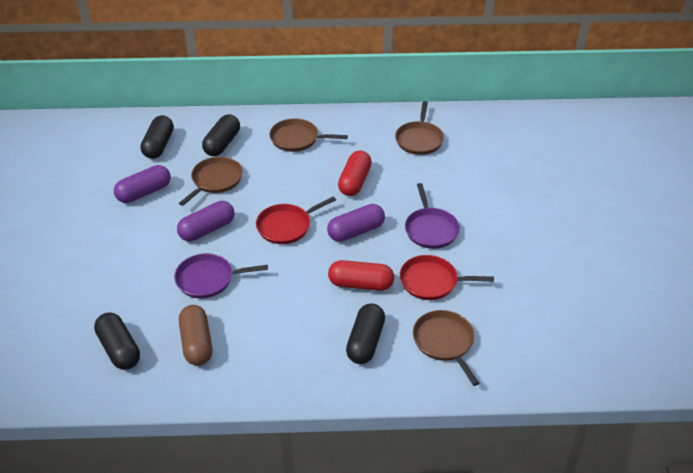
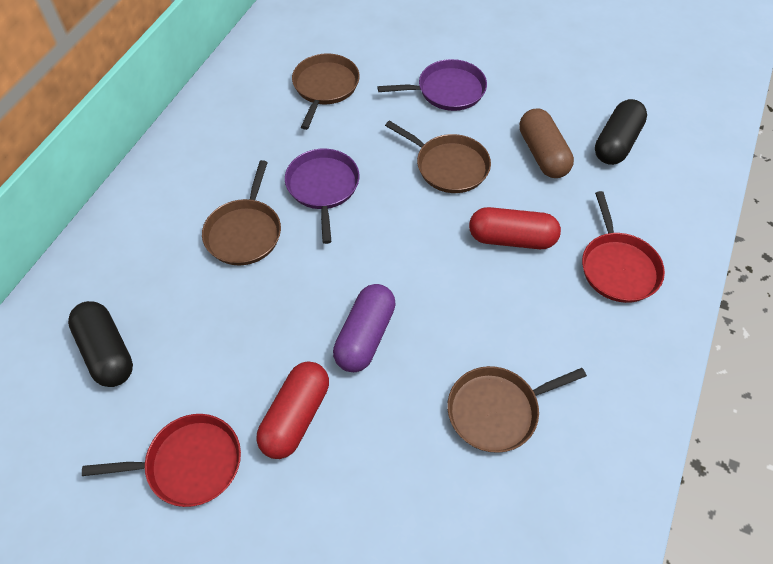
black capsule: 4 -> 2
purple capsule: 3 -> 1

